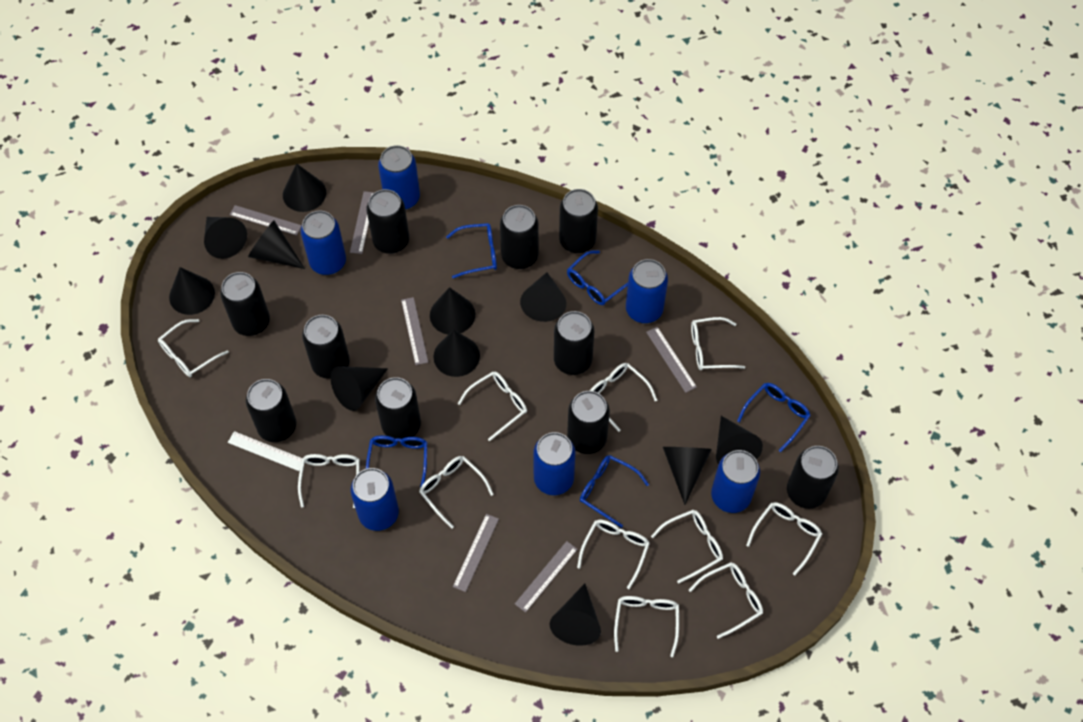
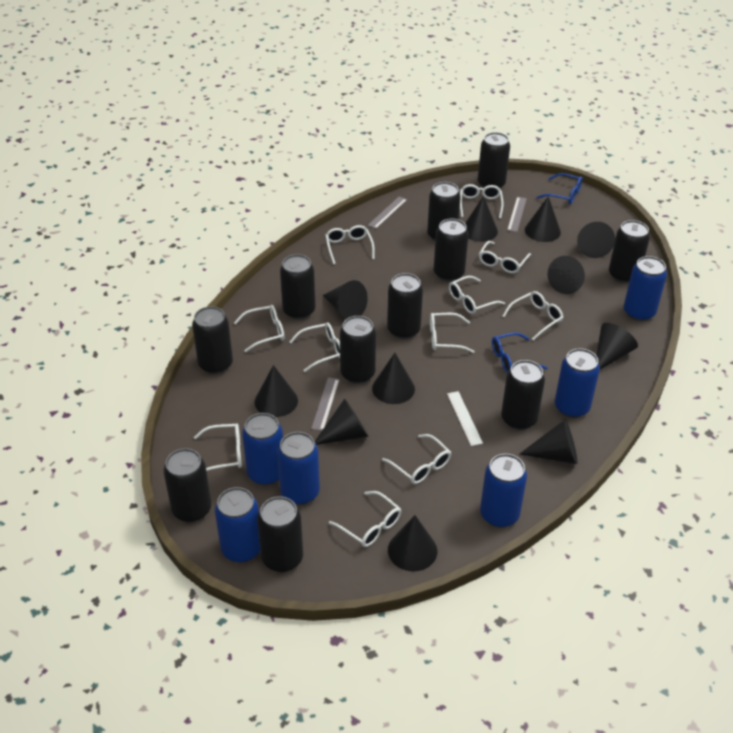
black can: 10 -> 11
blue glasses: 5 -> 2
grey ruler: 6 -> 3

